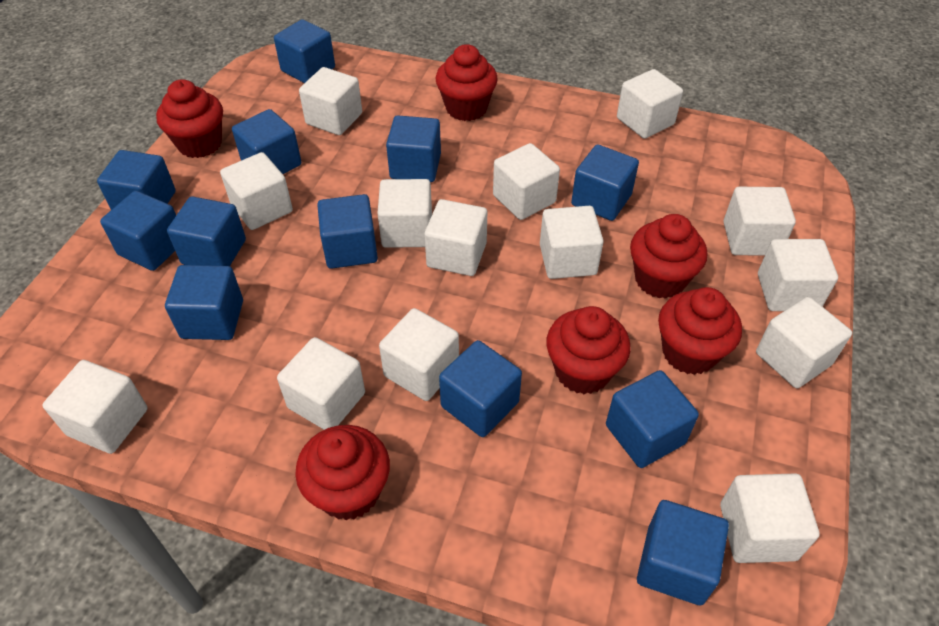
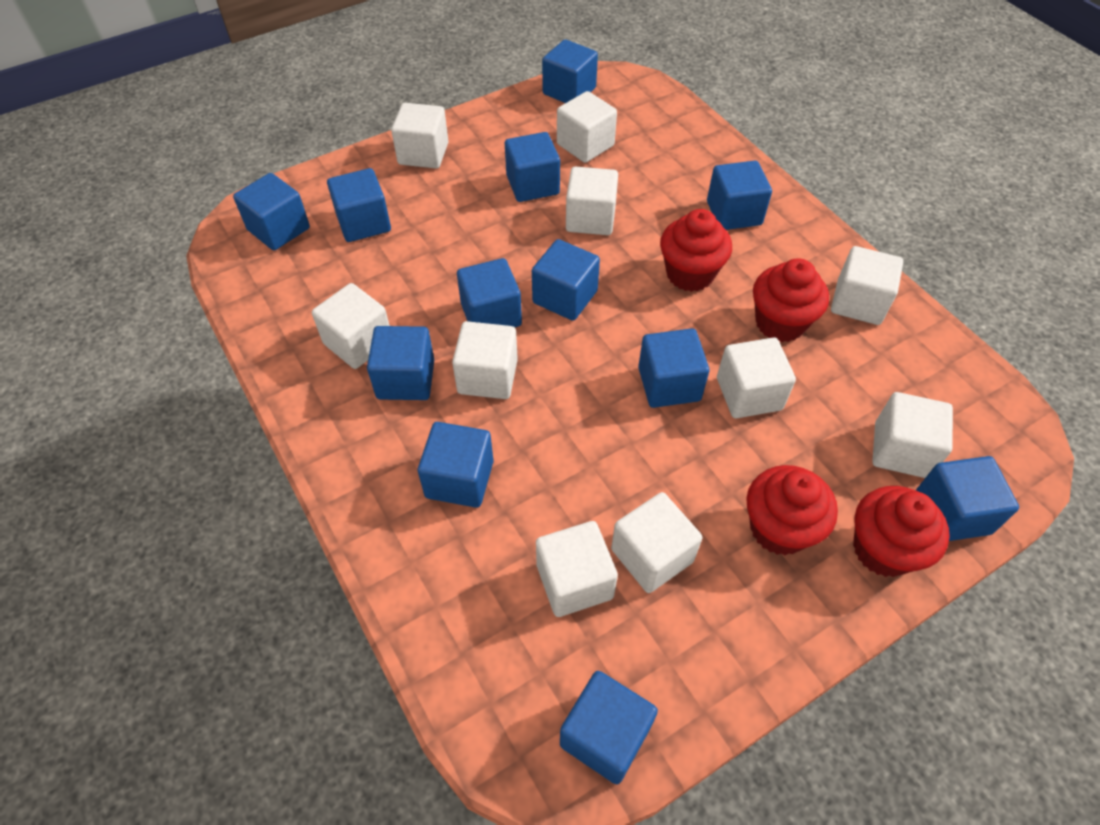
red cupcake: 6 -> 4
white cube: 14 -> 10

